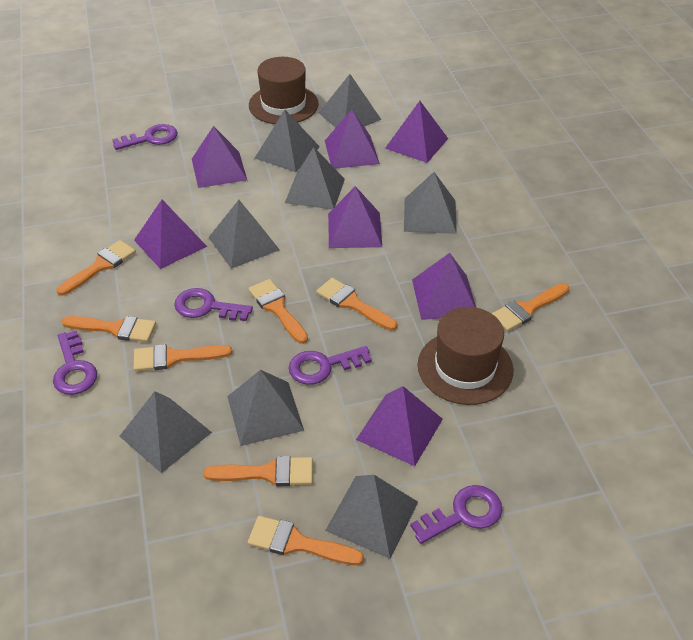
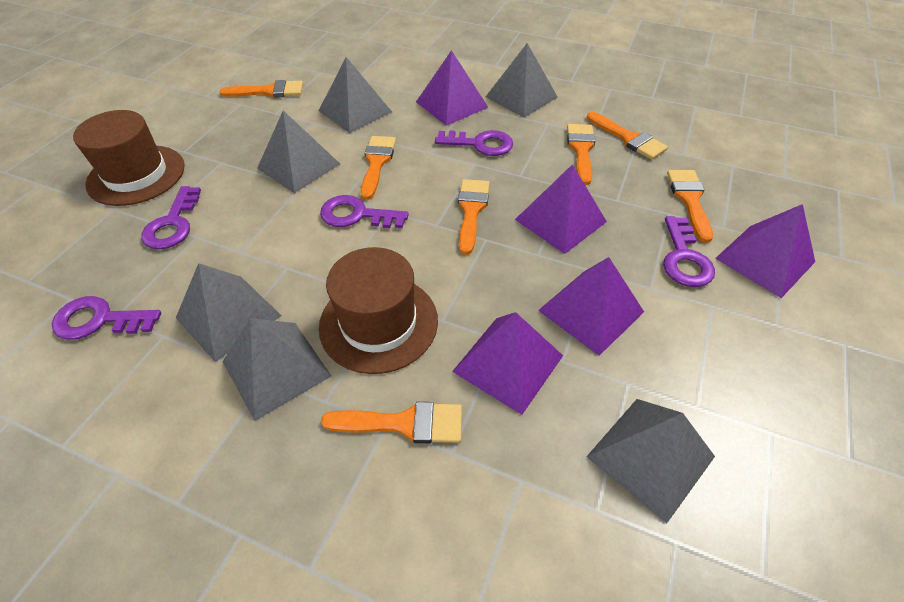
grey pyramid: 8 -> 6
orange brush: 8 -> 7
purple pyramid: 7 -> 5

